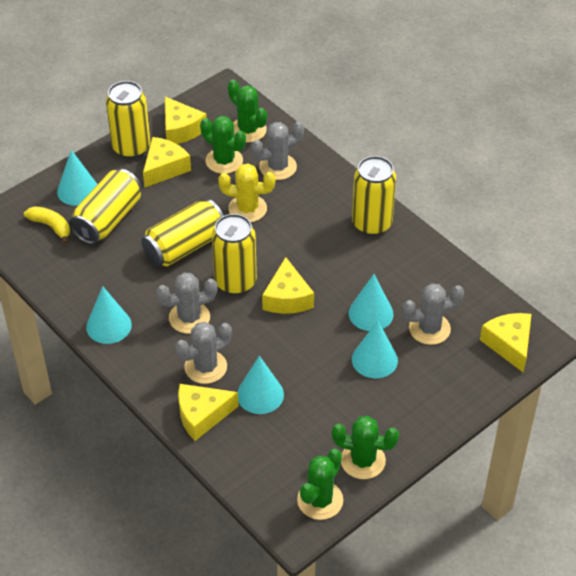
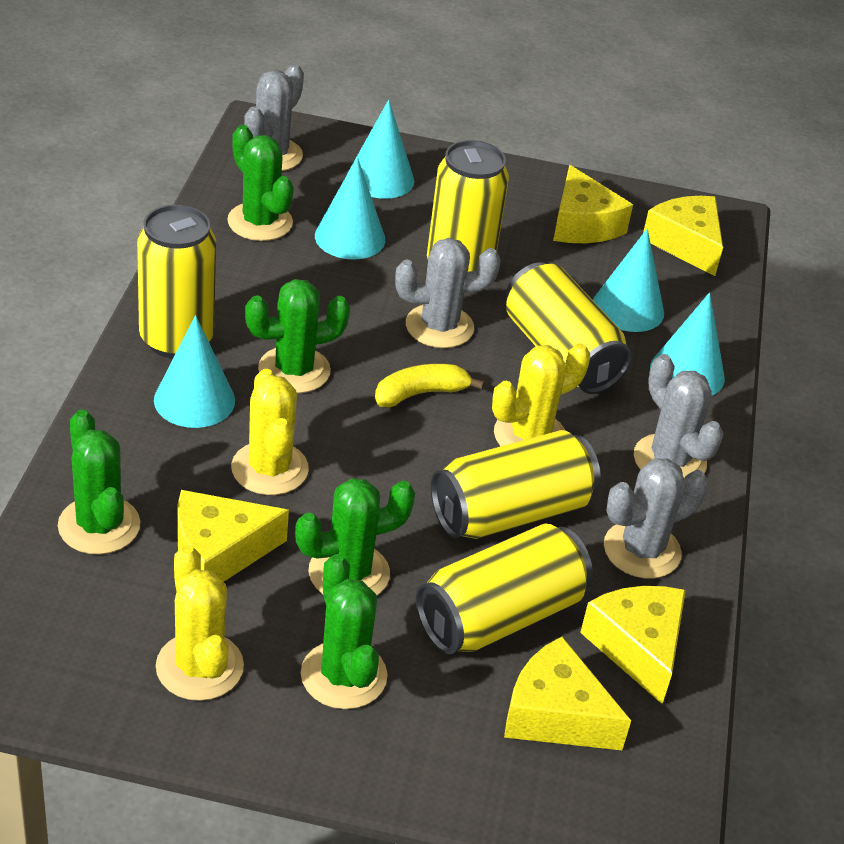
green cactus: 4 -> 5
yellow cactus: 1 -> 3

